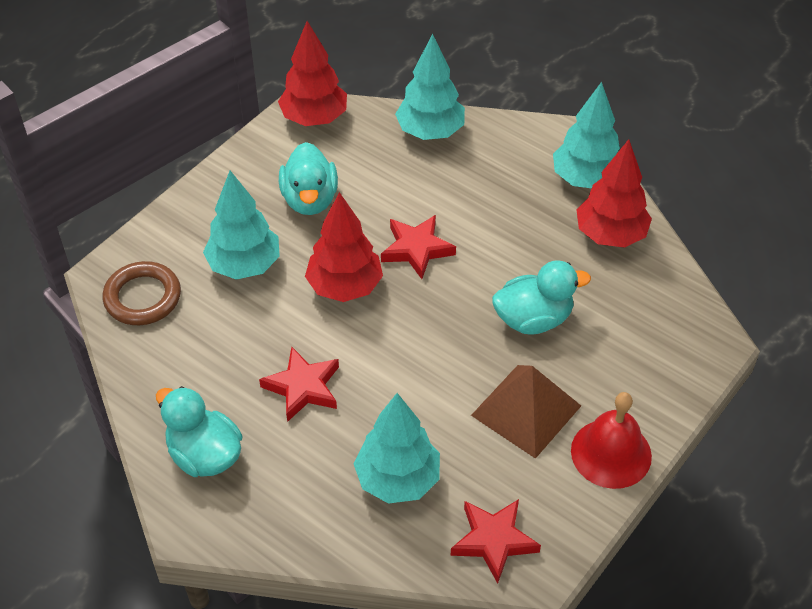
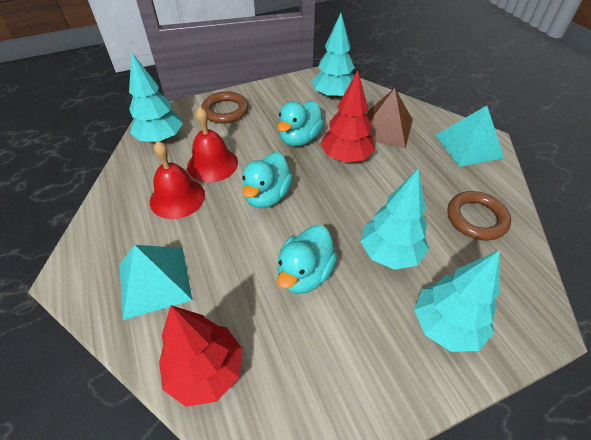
brown ring: 1 -> 2
red bell: 1 -> 2
red star: 3 -> 0
red tree: 3 -> 2
turquoise pyramid: 0 -> 2

